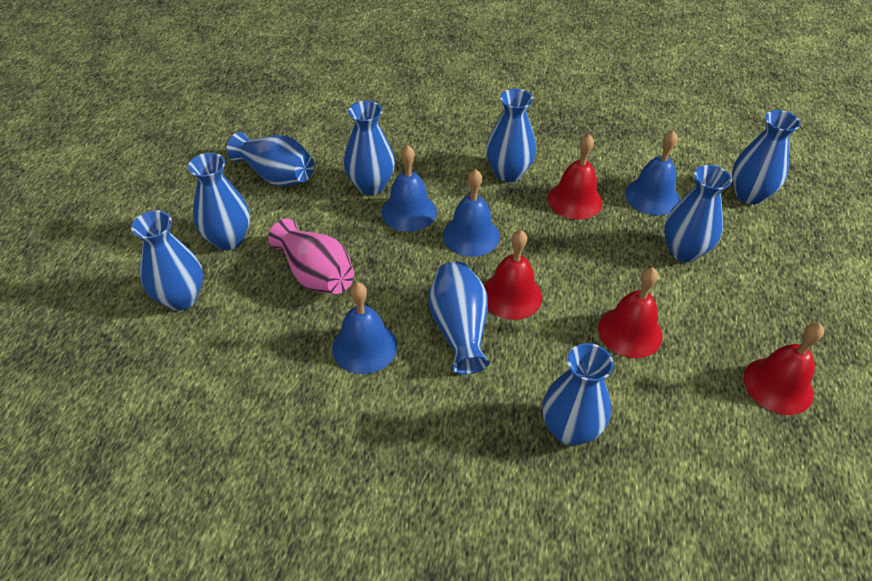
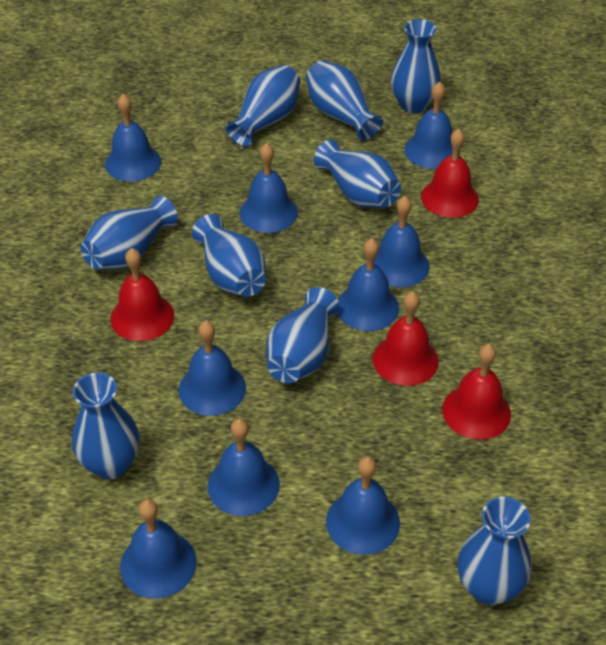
blue bell: 4 -> 9
pink vase: 1 -> 0

